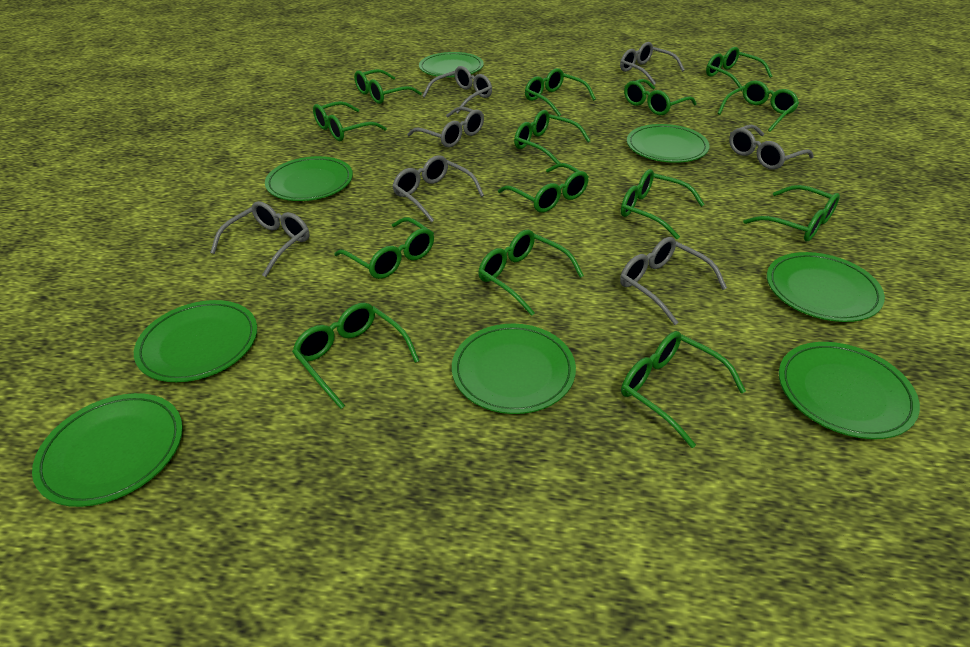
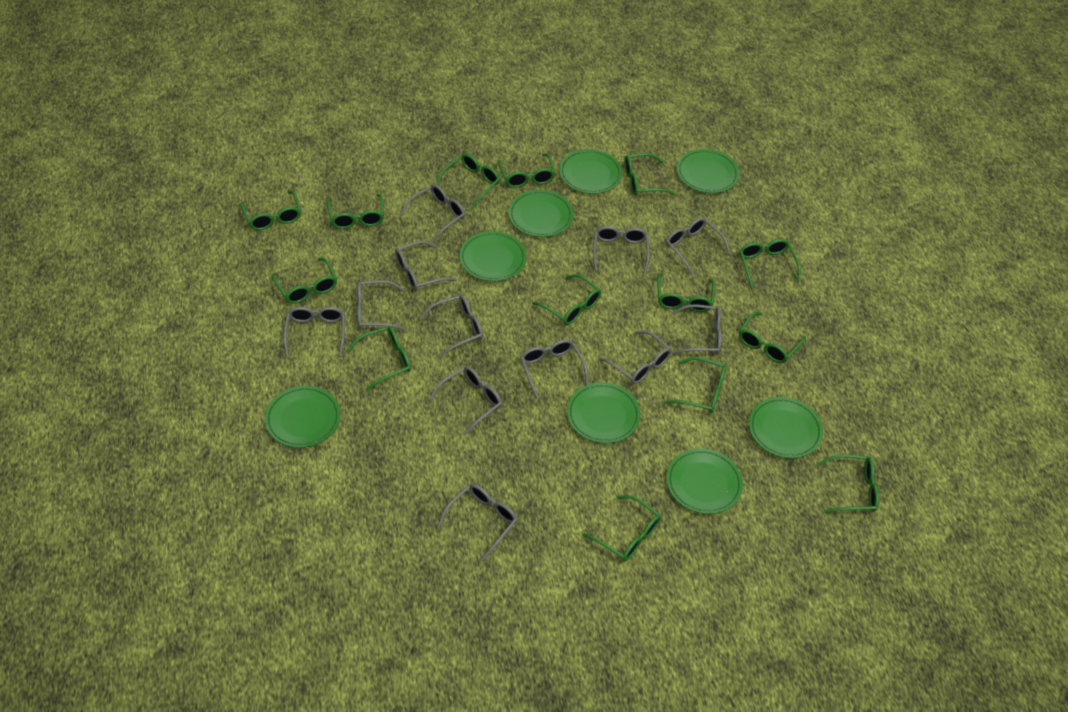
grey glasses: 7 -> 12

